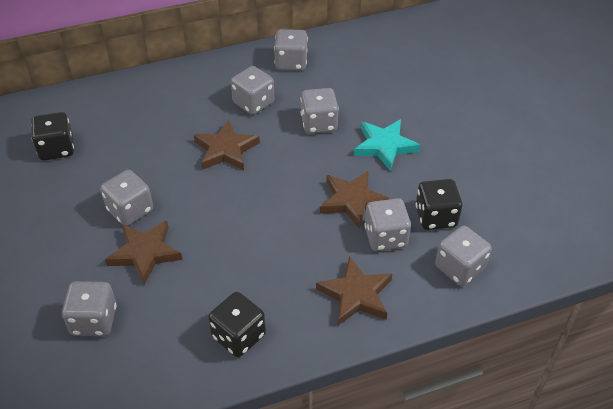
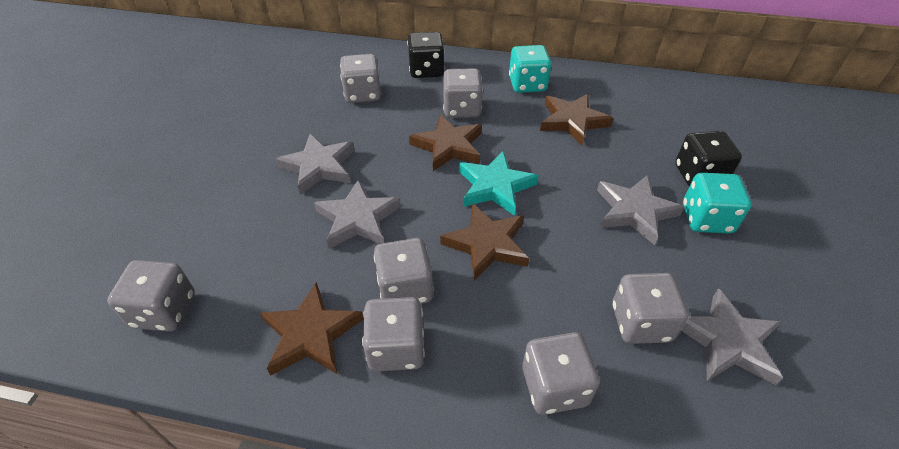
black dice: 3 -> 2
grey star: 0 -> 4
turquoise dice: 0 -> 2

